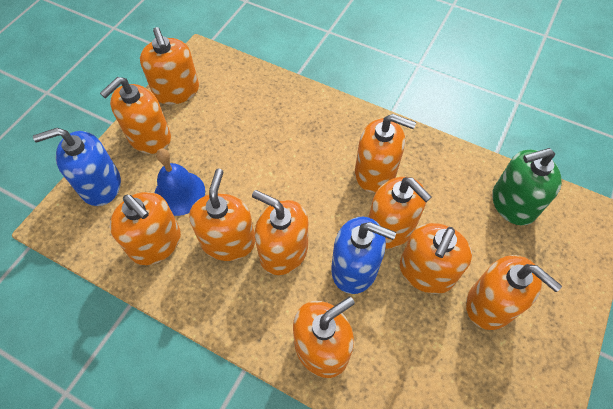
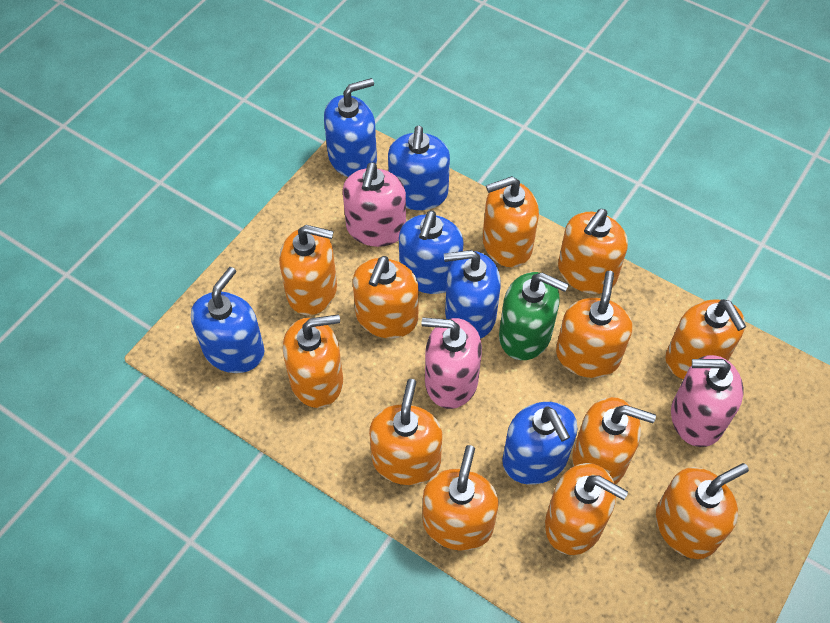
blue bell: 1 -> 0
blue soap dispenser: 2 -> 6
orange soap dispenser: 10 -> 12
pink soap dispenser: 0 -> 3

